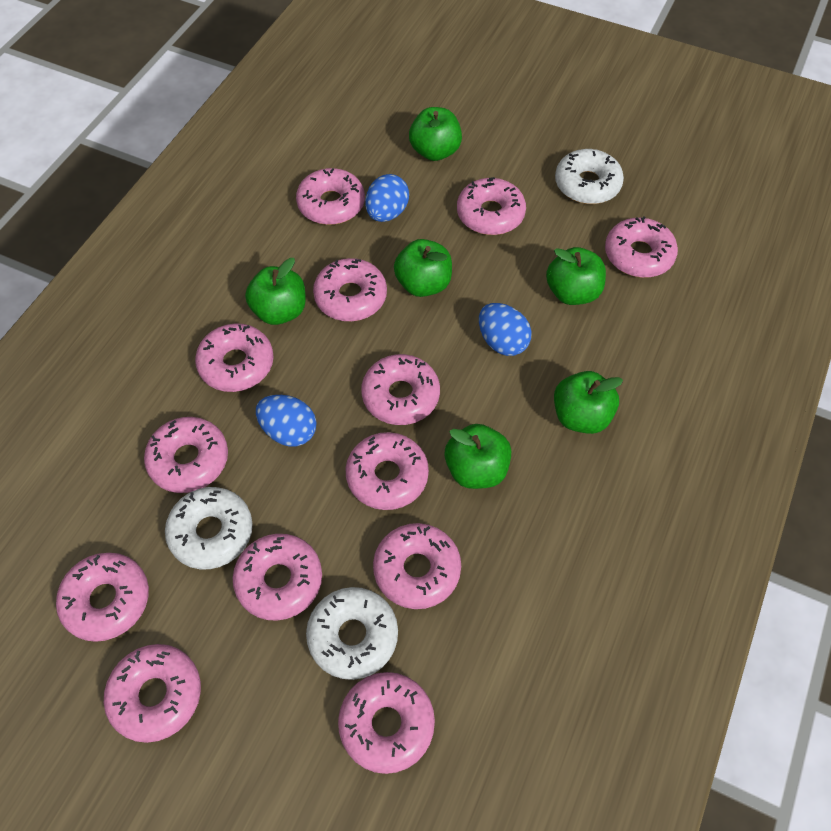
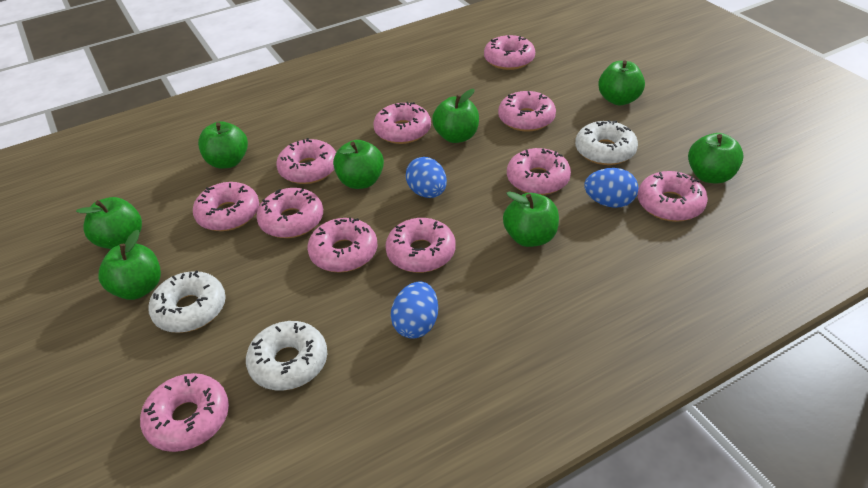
green apple: 6 -> 8
pink donut: 13 -> 11

